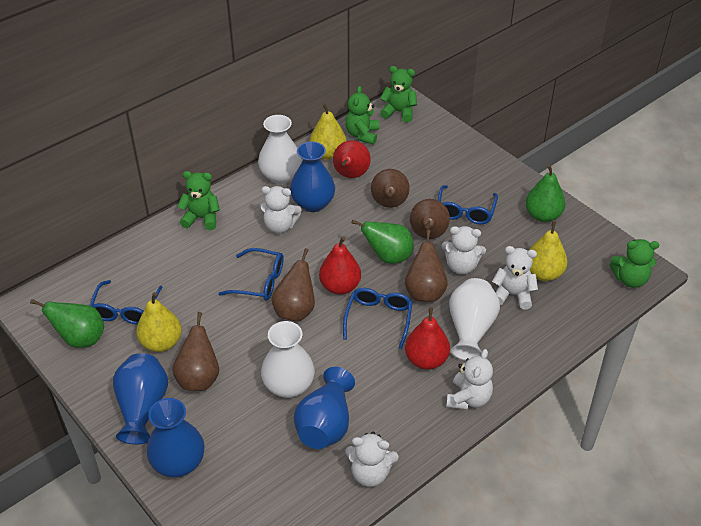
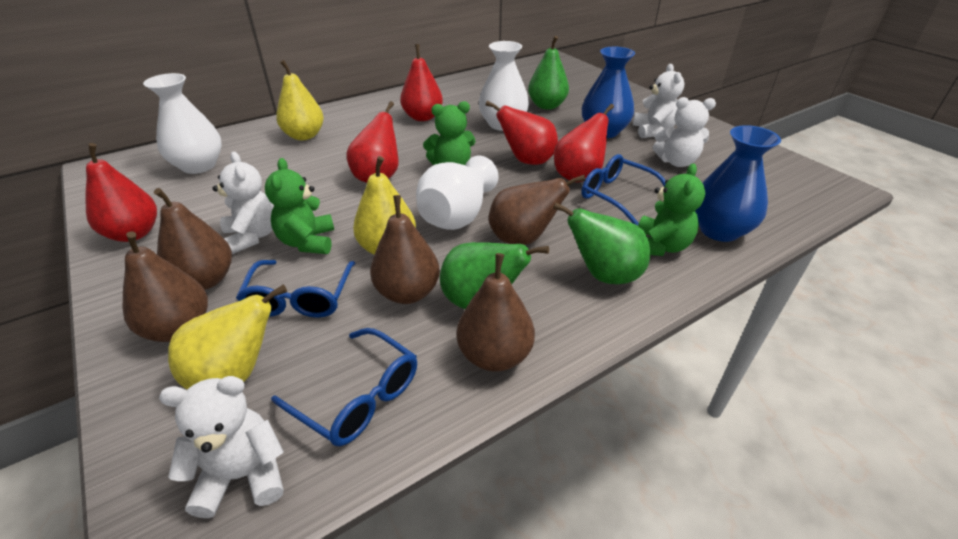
blue glasses: 4 -> 3
blue vase: 4 -> 2
green teddy bear: 4 -> 3
red pear: 3 -> 5
white teddy bear: 5 -> 4

